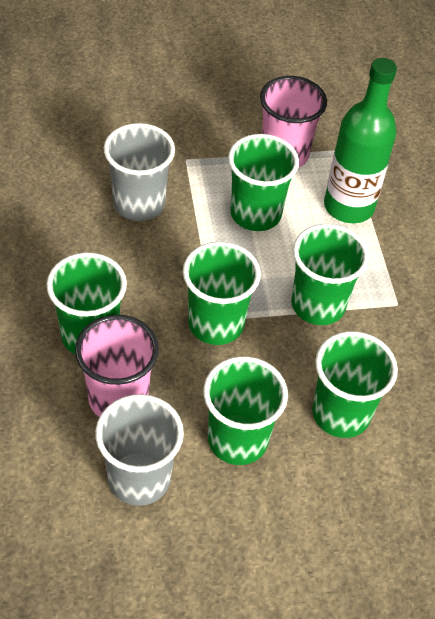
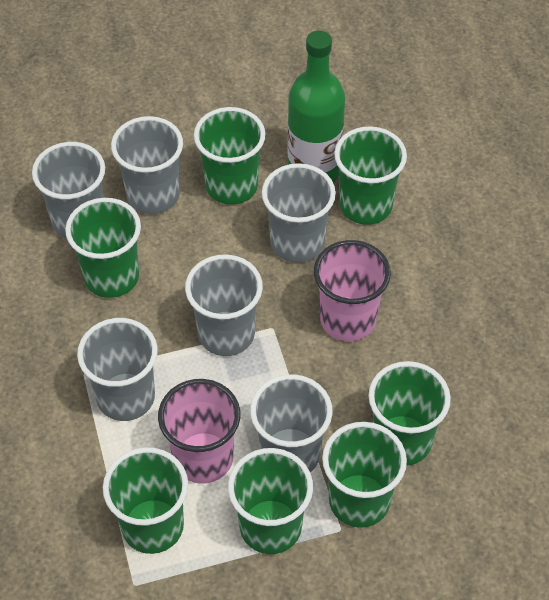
green cup: 6 -> 7
grey cup: 2 -> 6

